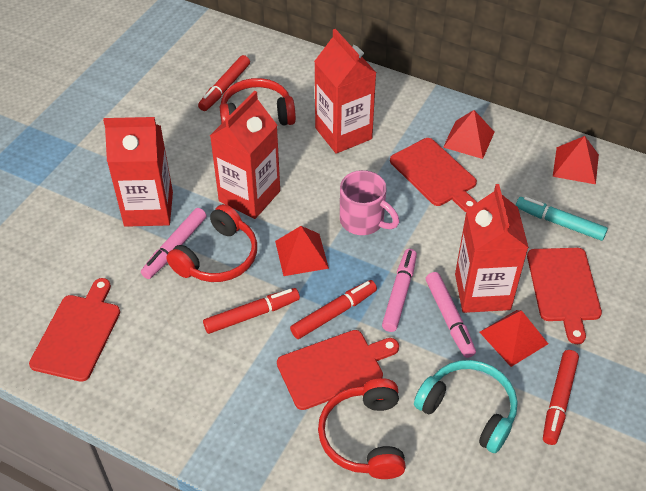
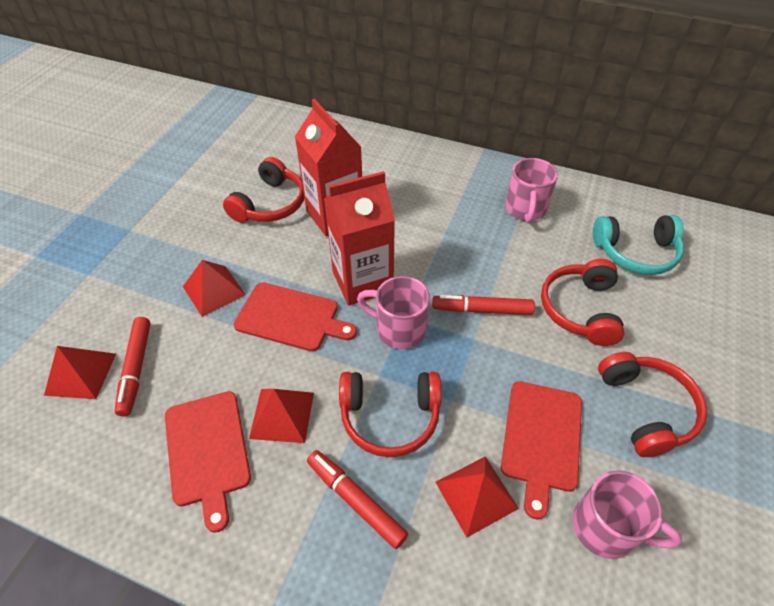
pink marker: 3 -> 0
pink mug: 1 -> 3
red carton: 4 -> 2
red cutting board: 4 -> 3
red headphones: 3 -> 4
red marker: 4 -> 3
turquoise marker: 1 -> 0

